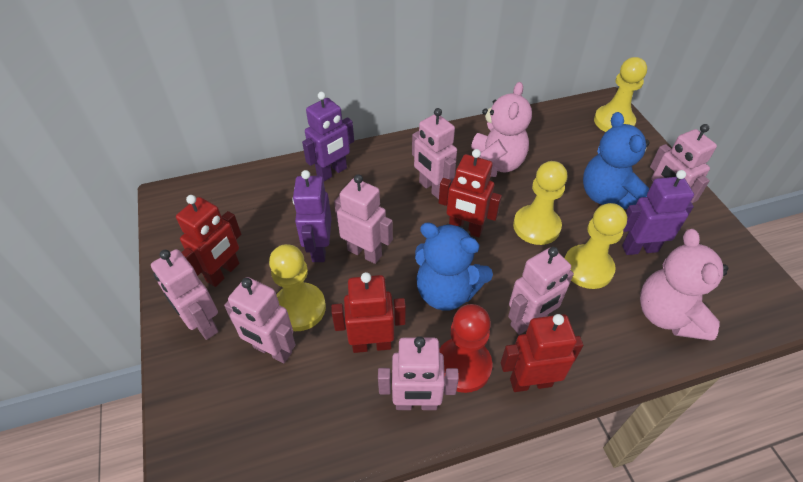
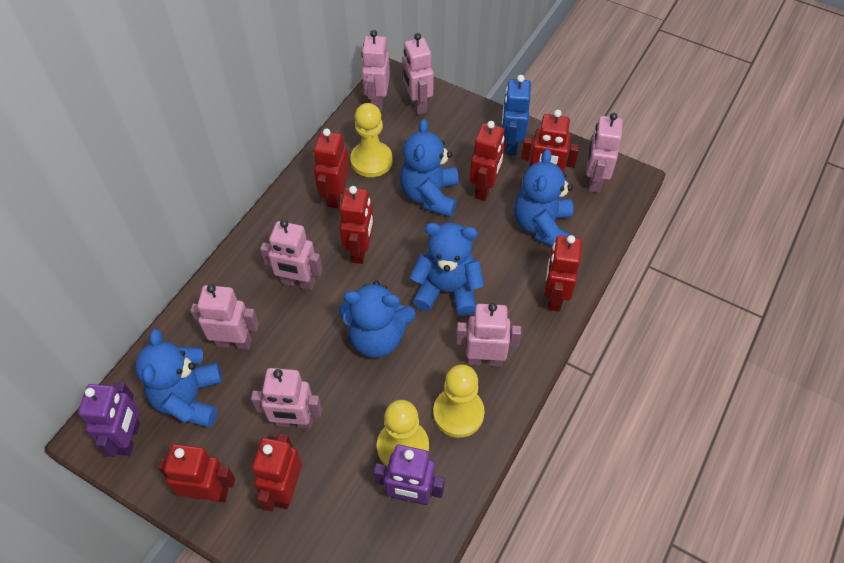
blue robot: 0 -> 1
blue teddy bear: 2 -> 5
pink teddy bear: 2 -> 0
purple robot: 3 -> 2
red pawn: 1 -> 0
red robot: 4 -> 7
yellow pawn: 4 -> 3

